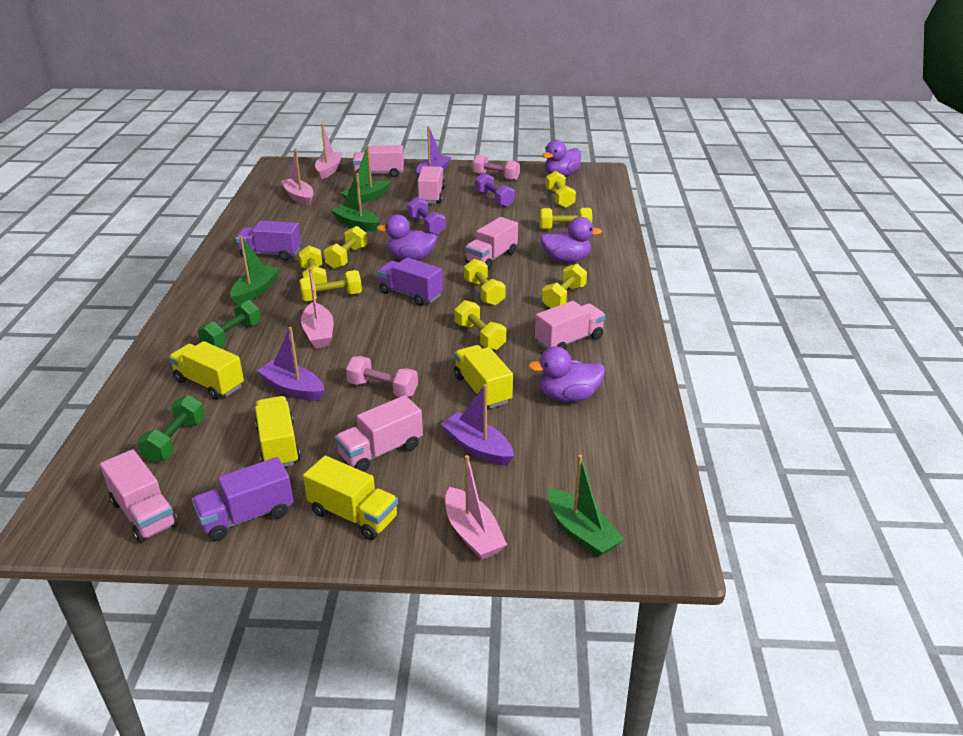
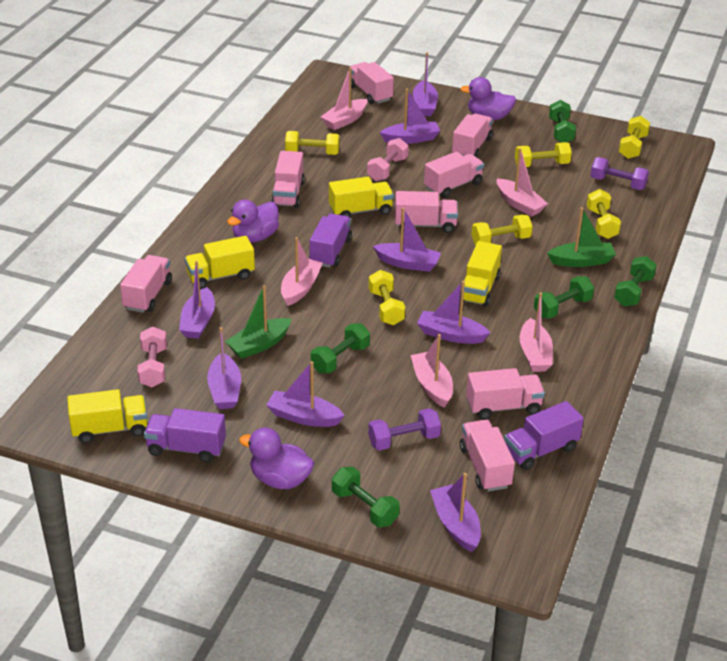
green boat: 4 -> 2
green dumbbell: 2 -> 5
pink boat: 4 -> 5
pink truck: 6 -> 8
purple boat: 3 -> 8
purple duck: 4 -> 3
yellow dumbbell: 8 -> 6

